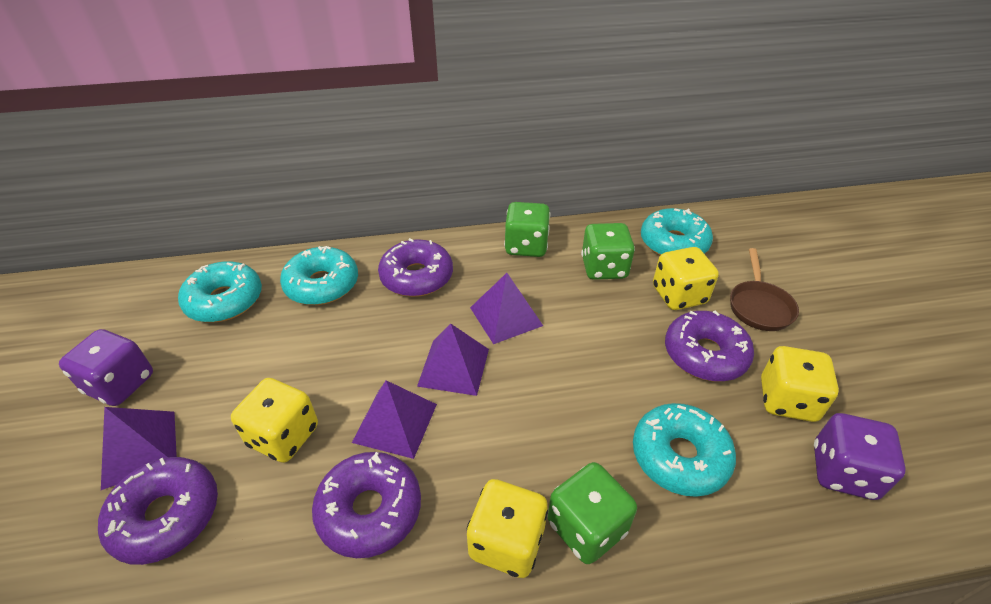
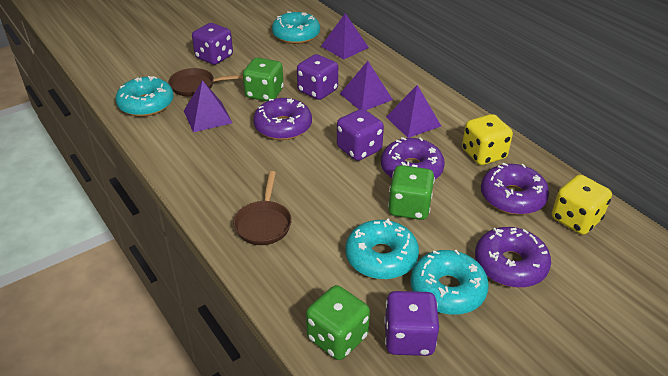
brown pan: 1 -> 2
purple dice: 2 -> 4
yellow dice: 4 -> 2

